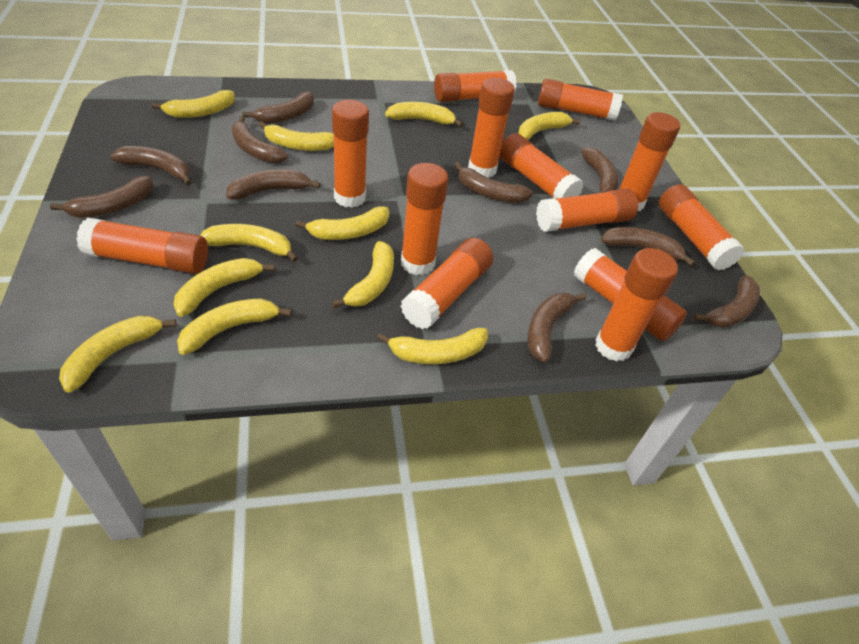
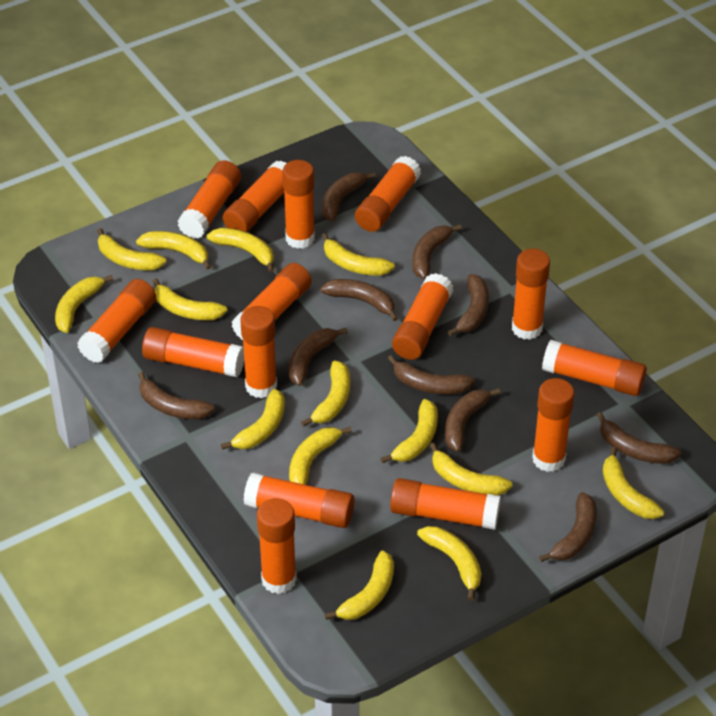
orange glue stick: 13 -> 15
yellow banana: 11 -> 14

